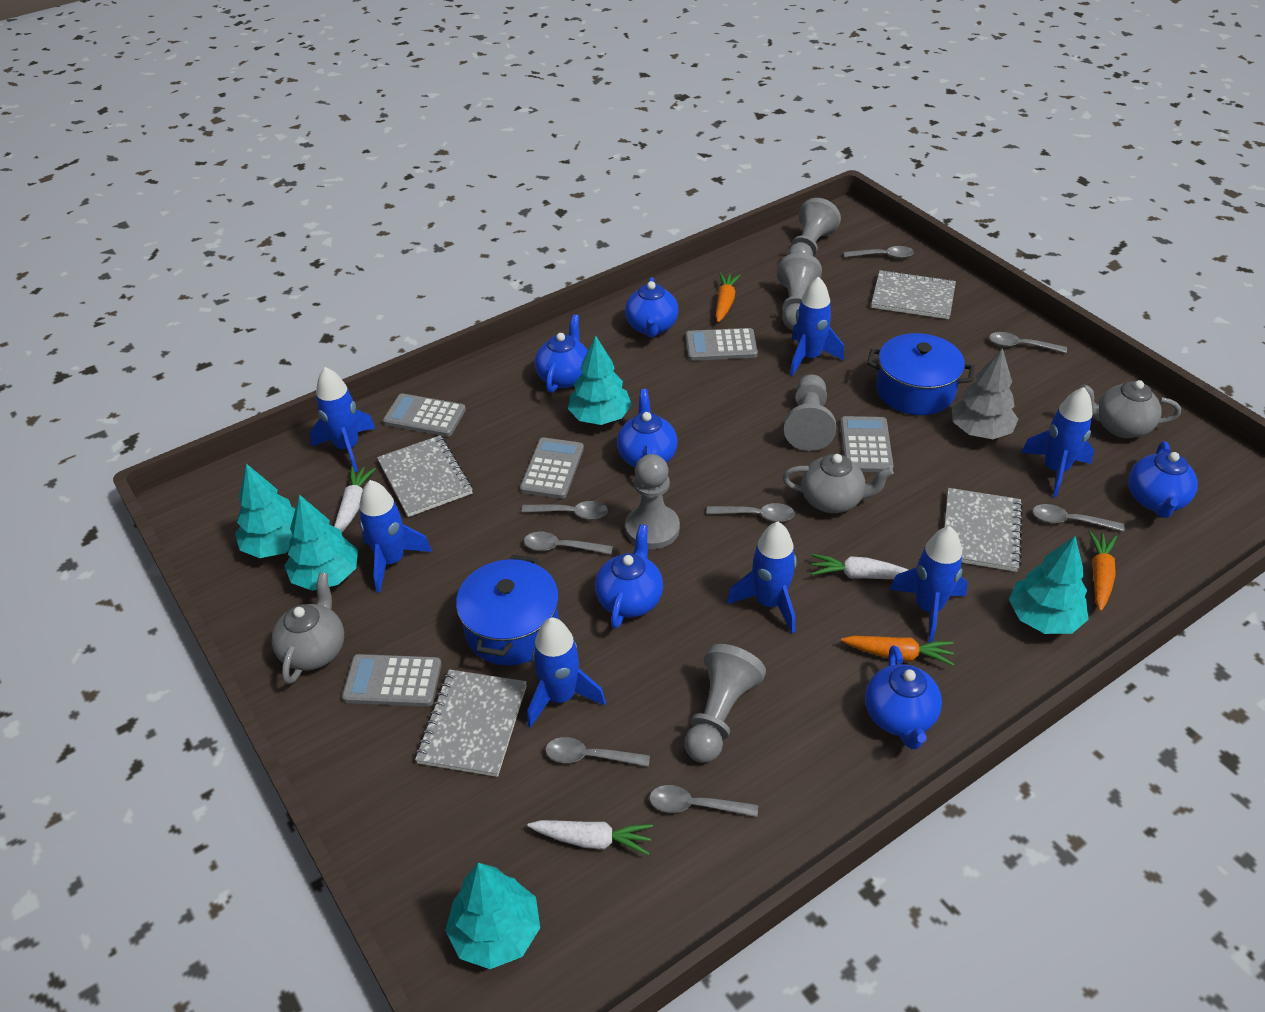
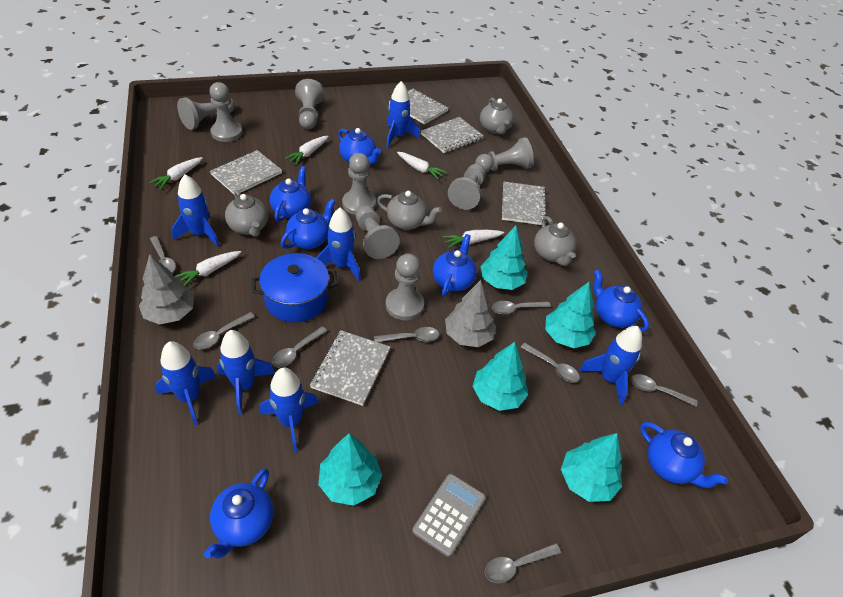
blue pot: 2 -> 1
blue teapot: 6 -> 7
grey calculator: 5 -> 1
grey notebook: 4 -> 5
grey pawn: 5 -> 8
grey teapot: 3 -> 4
grey tree: 1 -> 2
orange carrot: 3 -> 0
white carrot: 3 -> 5

